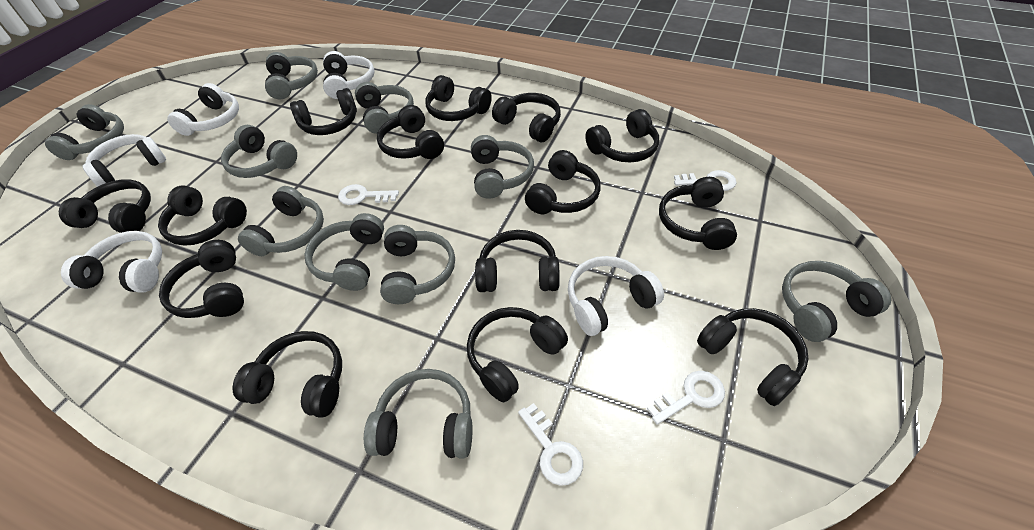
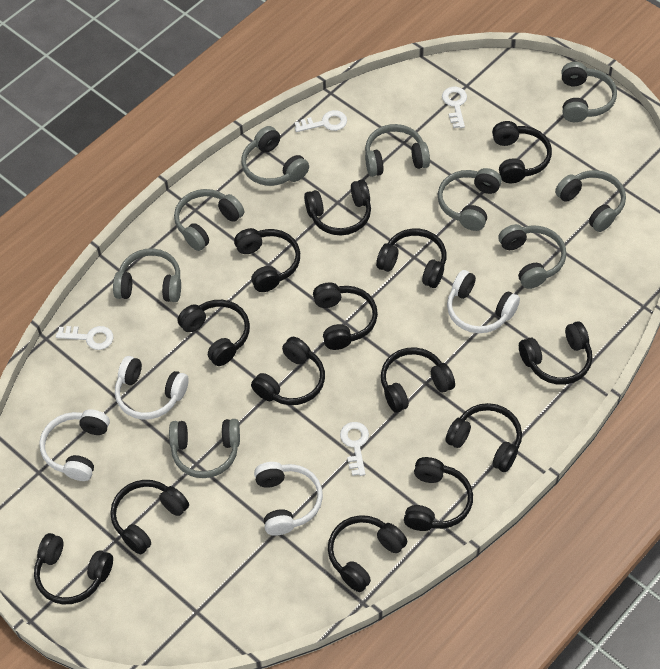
grey headphones: 10 -> 9
white headphones: 5 -> 4

